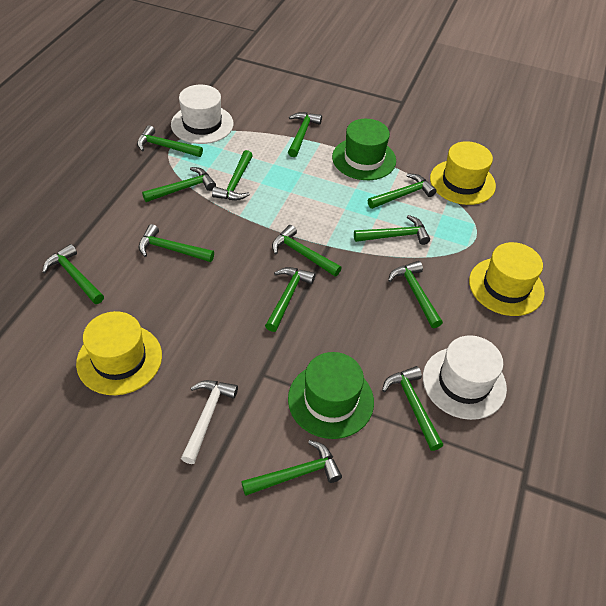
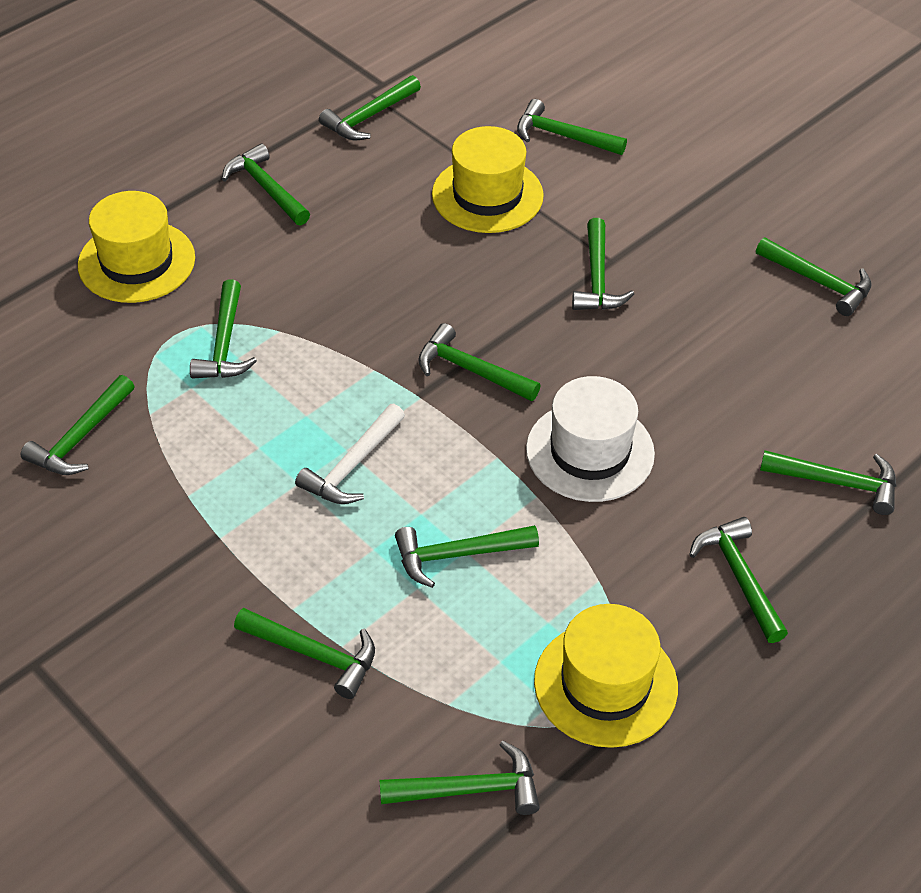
green hat: 2 -> 0
white hat: 2 -> 1

